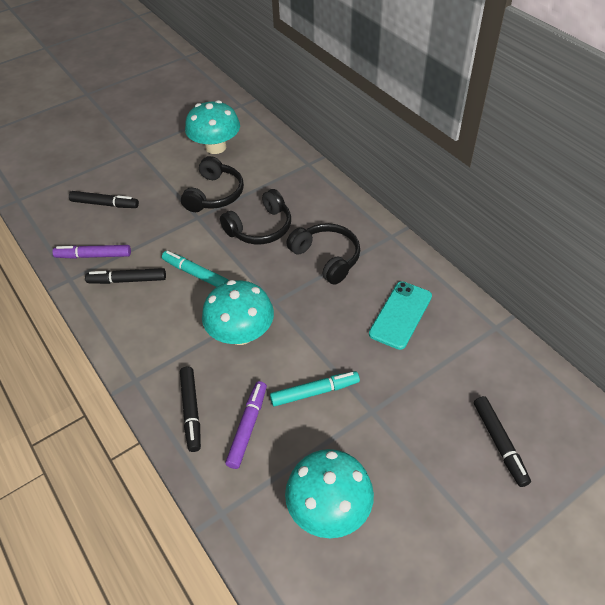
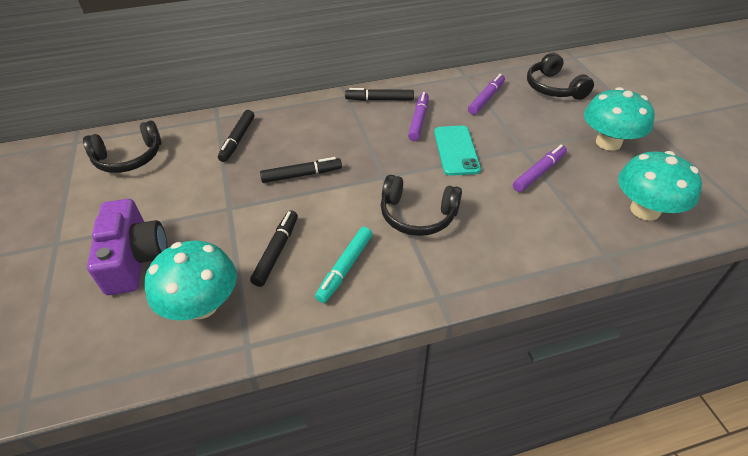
purple camera: 0 -> 1
purple marker: 2 -> 3
turquoise marker: 2 -> 1

